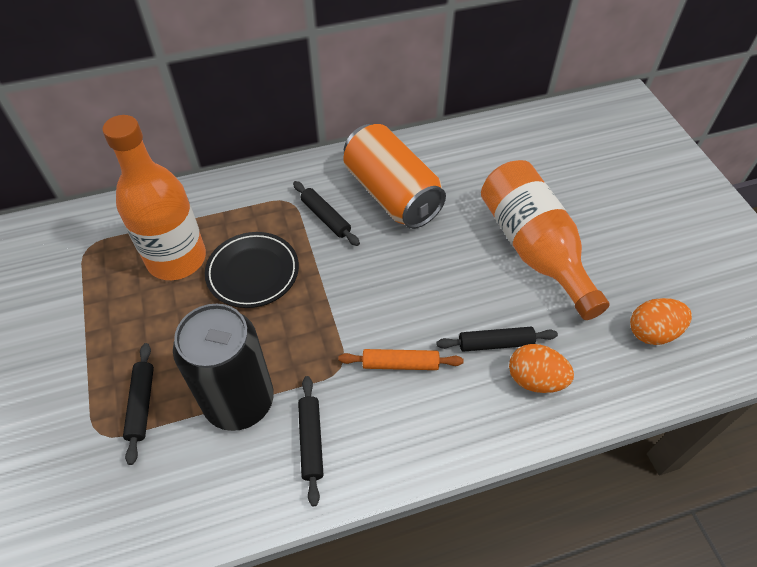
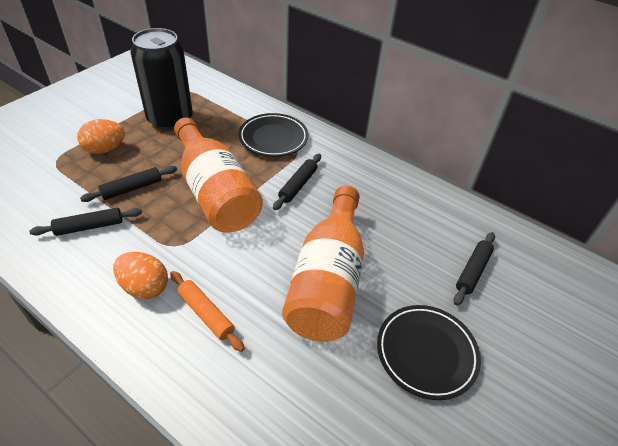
black plate: 1 -> 2
orange can: 1 -> 0

